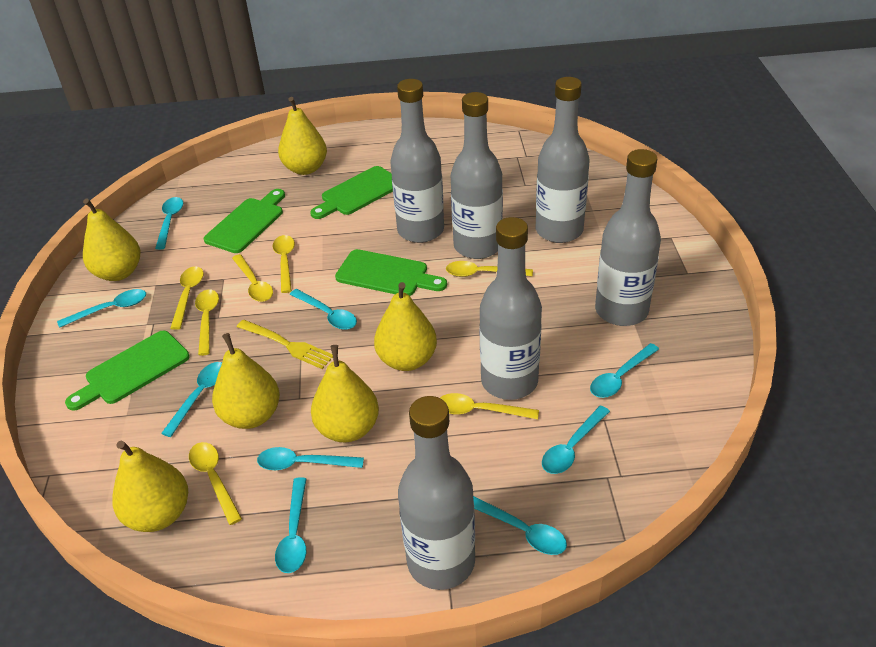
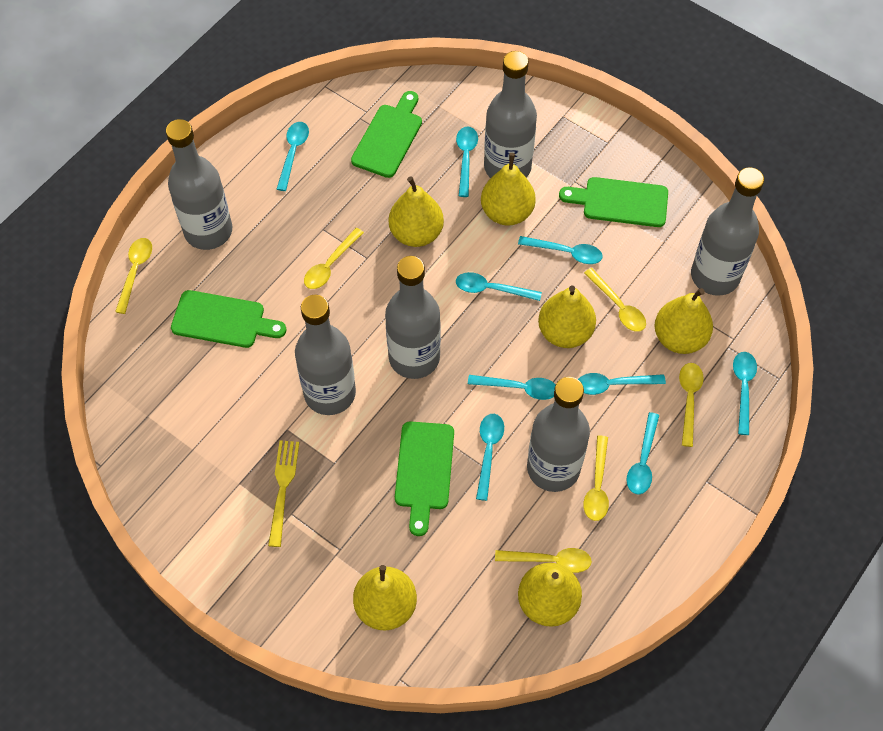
yellow spoon: 7 -> 6

